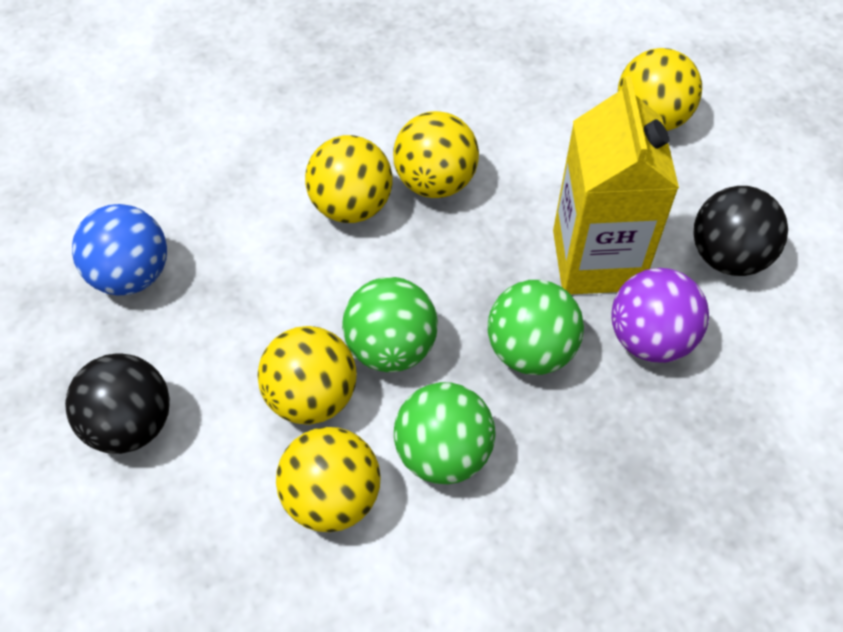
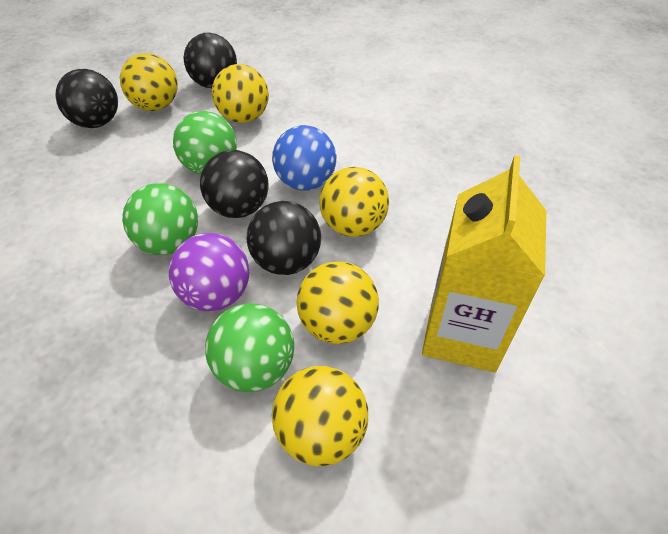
black ball: 2 -> 4

